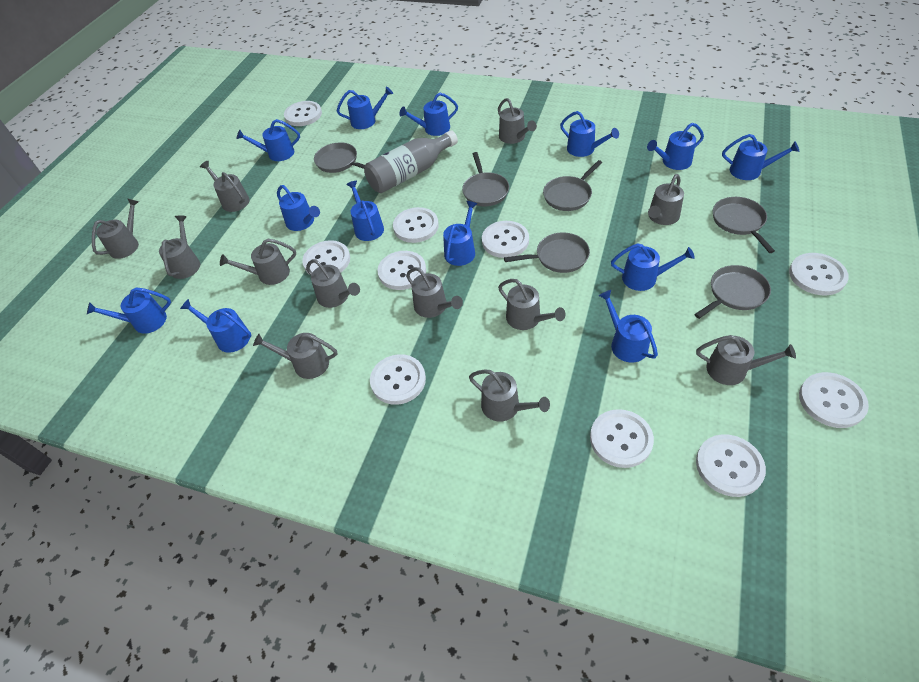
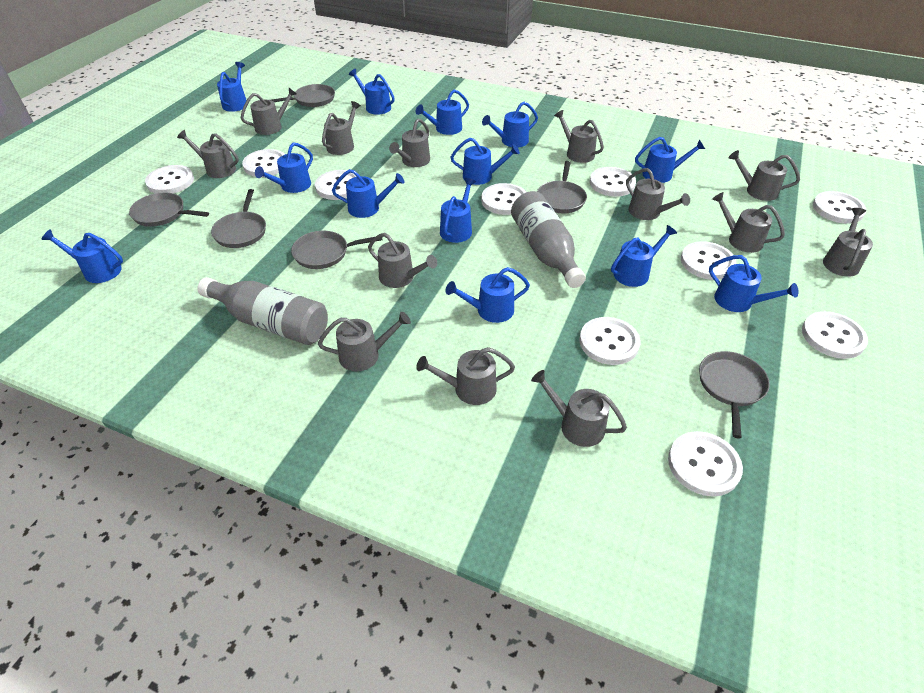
grey bottle: 1 -> 2
grey watering can: 12 -> 13

